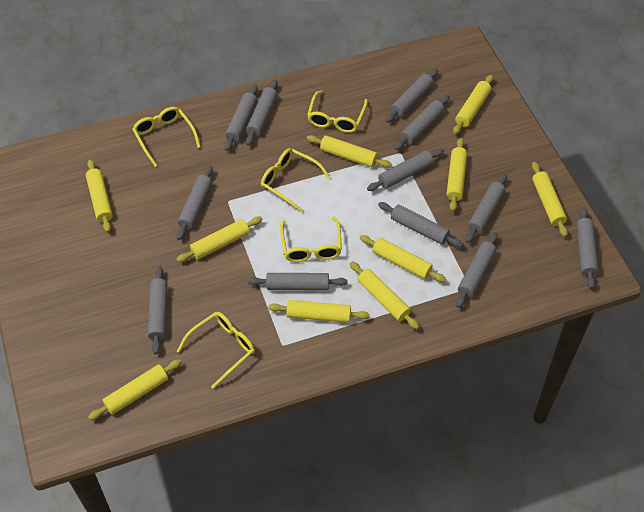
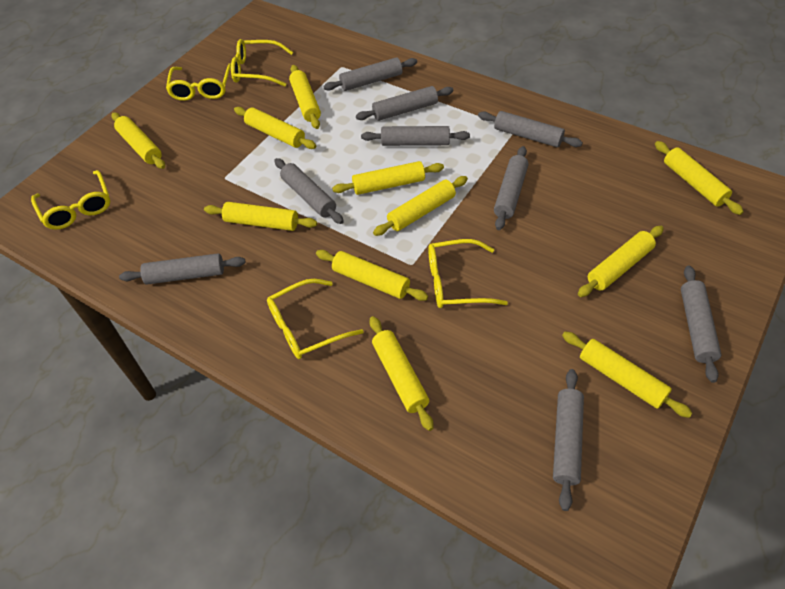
grey rolling pin: 12 -> 9
yellow rolling pin: 10 -> 11

